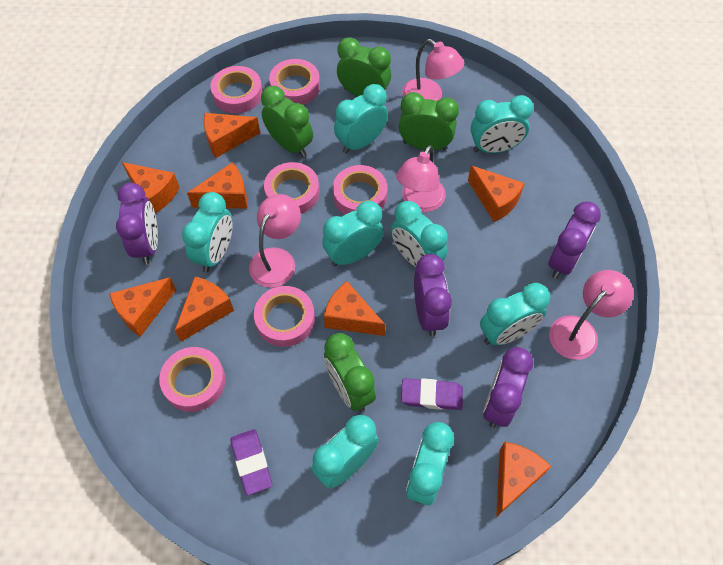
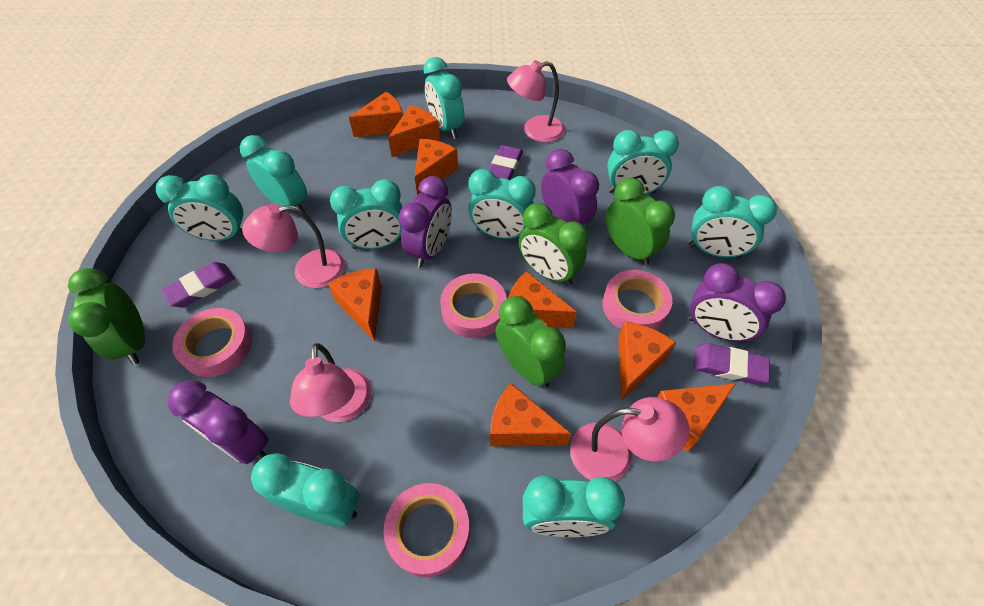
pink tape: 6 -> 4
purple eraser: 2 -> 3
turquoise clock: 8 -> 9

